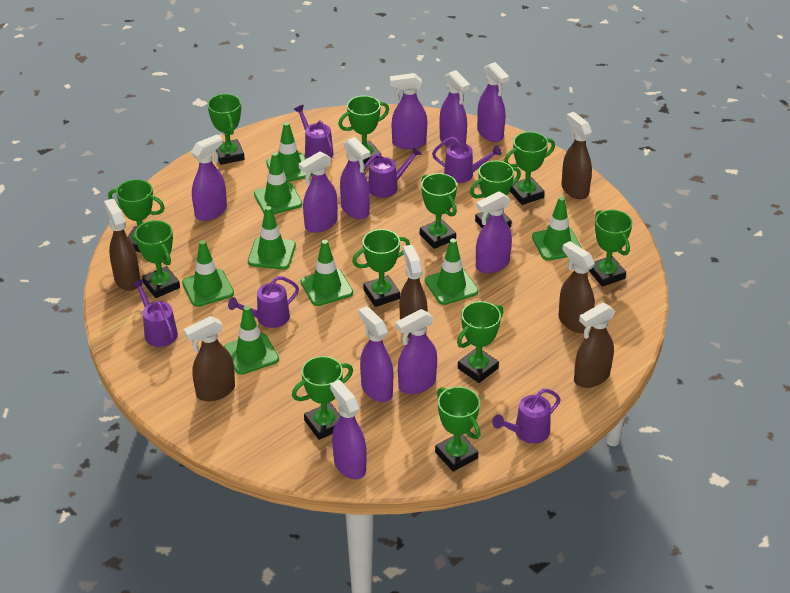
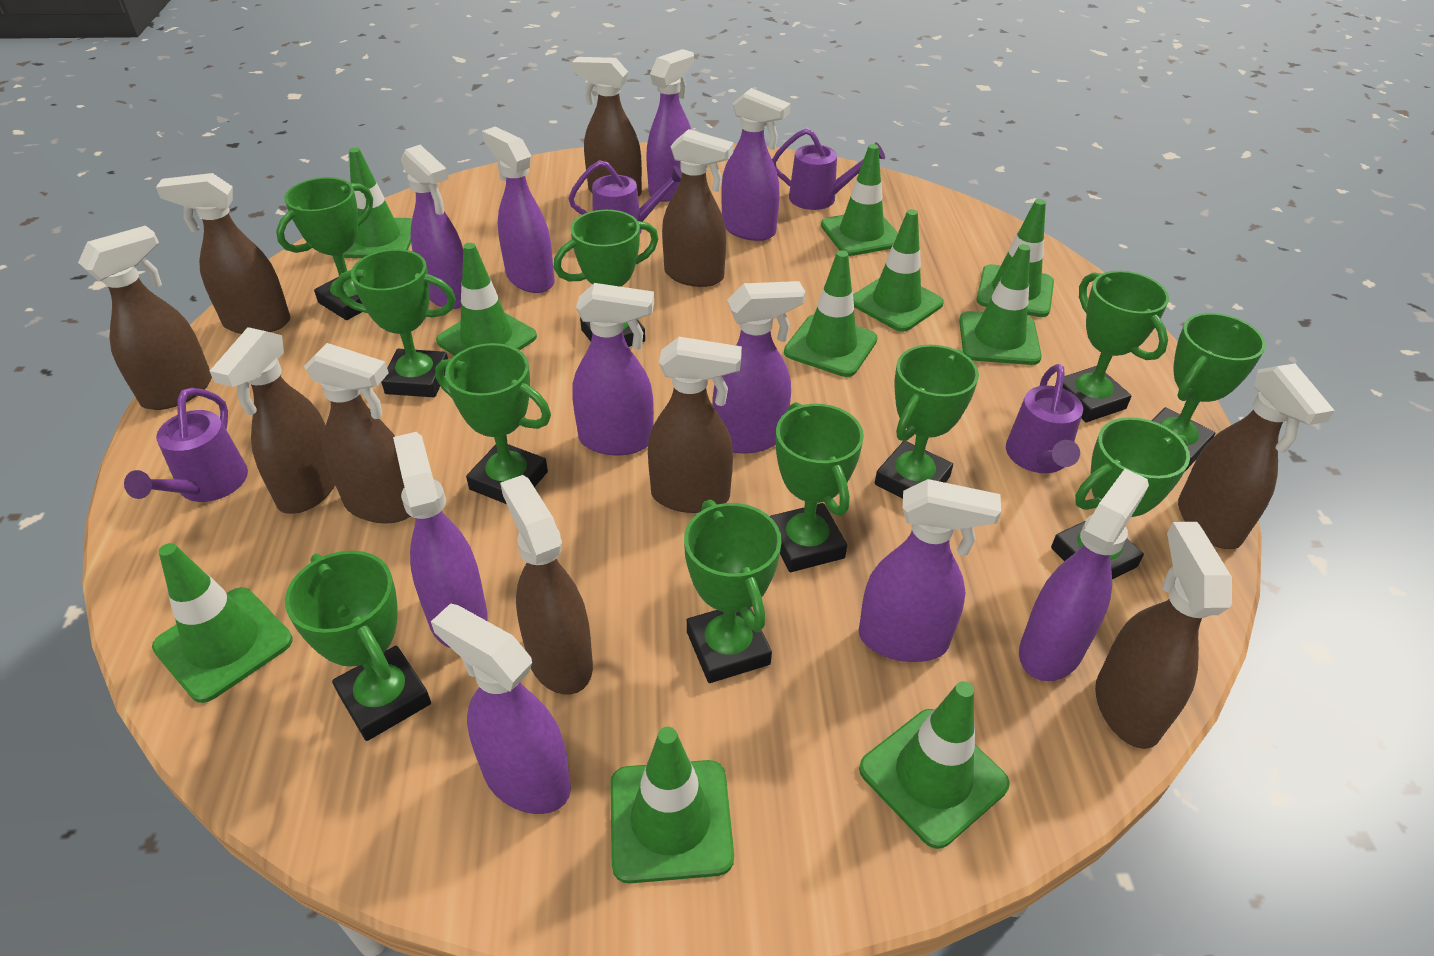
brown spray bottle: 6 -> 10
green traffic cone: 8 -> 10
green trophy: 12 -> 11
purple watering can: 6 -> 4

